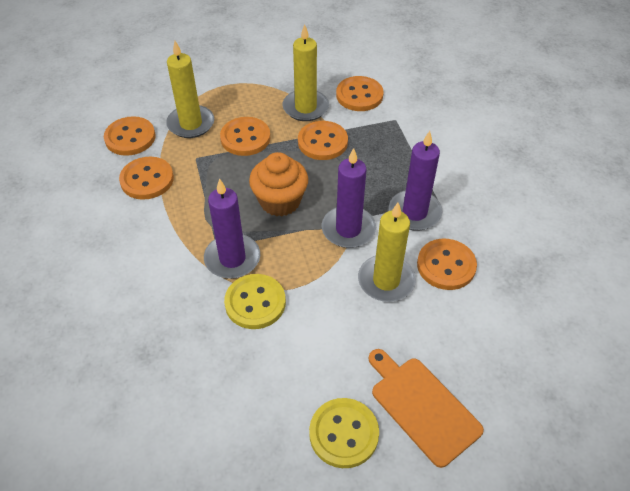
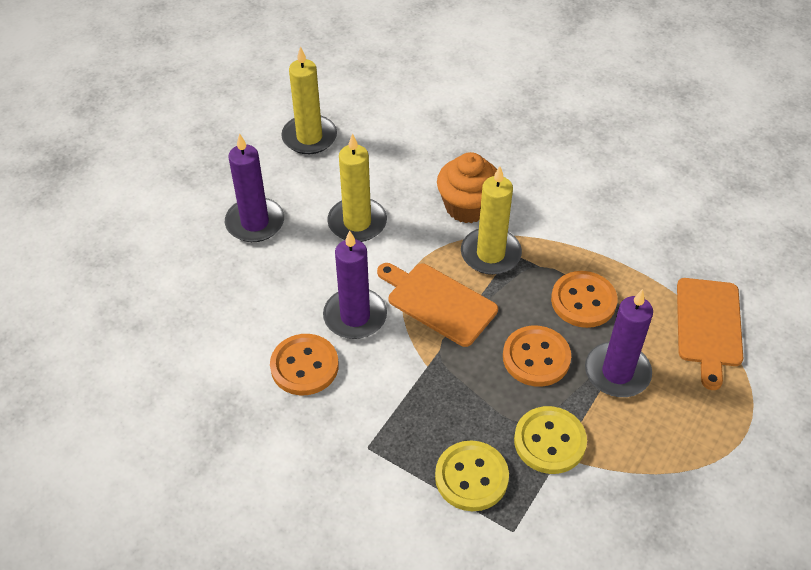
orange button: 6 -> 3
orange cutting board: 1 -> 2

